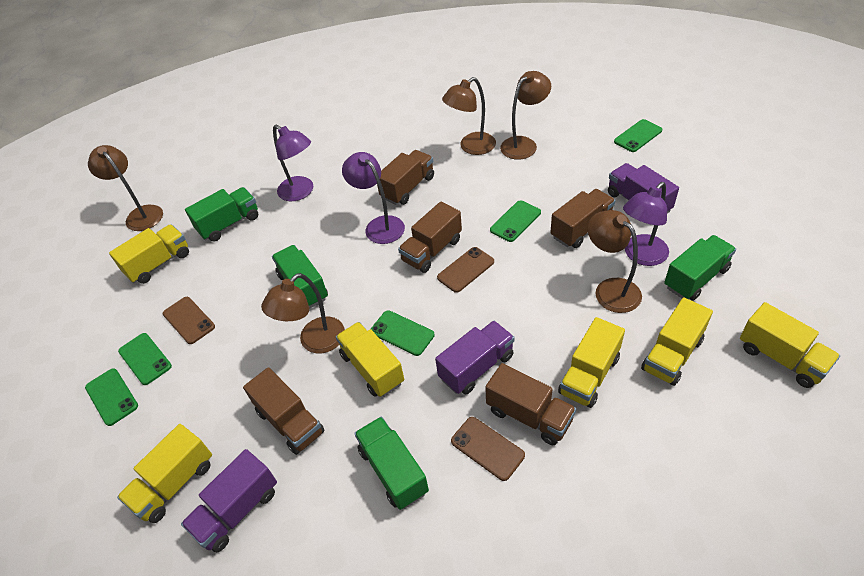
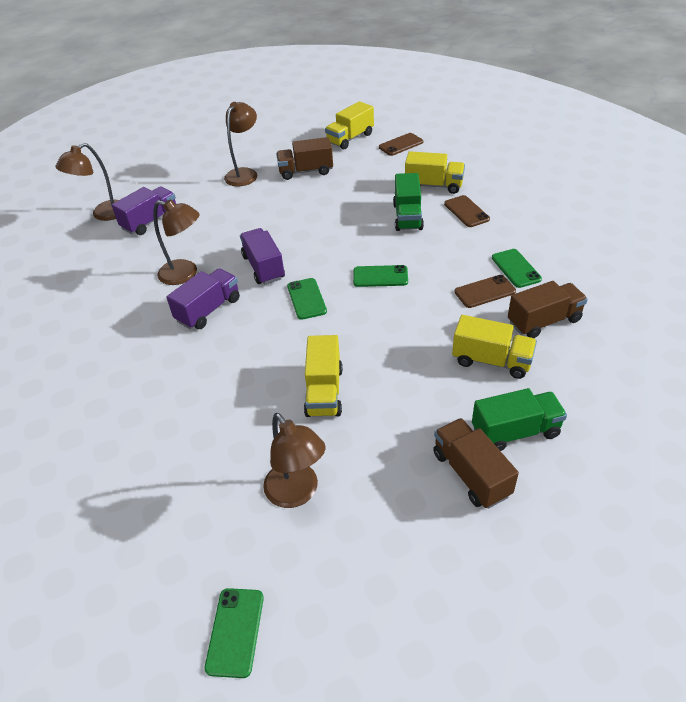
brown lamp: 5 -> 4
brown truck: 5 -> 3
green phone: 5 -> 4
green truck: 4 -> 2
purple lamp: 3 -> 0
yellow truck: 6 -> 4

